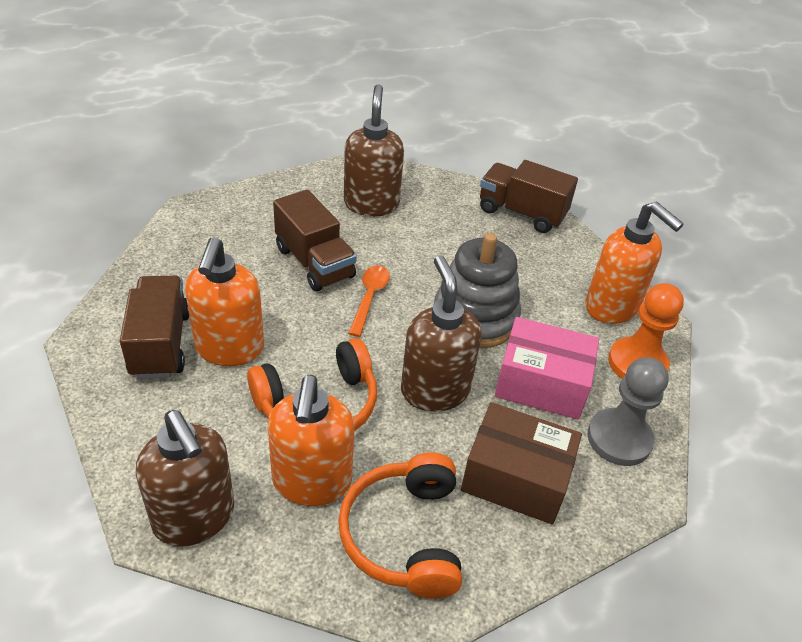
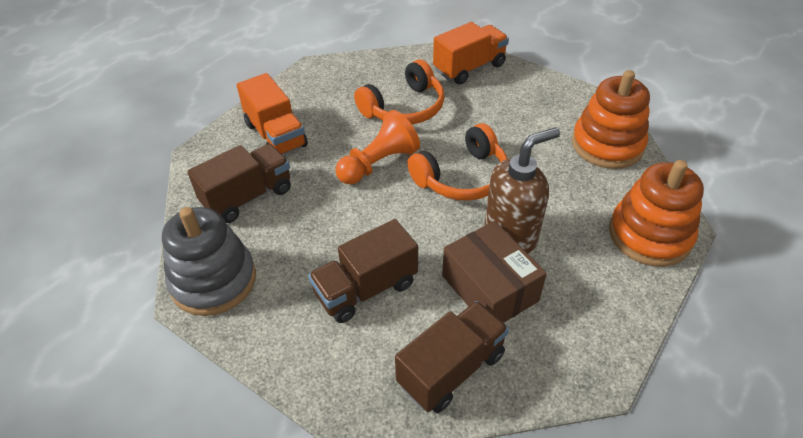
brown soap dispenser: 3 -> 1
grey pawn: 1 -> 0
orange soap dispenser: 3 -> 0
orange spoon: 1 -> 0
orange stacking toy: 0 -> 2
orange truck: 0 -> 2
pink box: 1 -> 0

